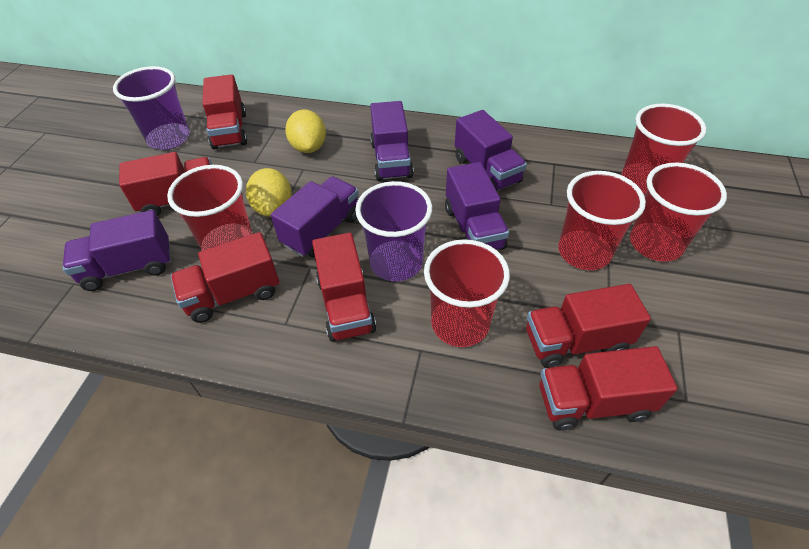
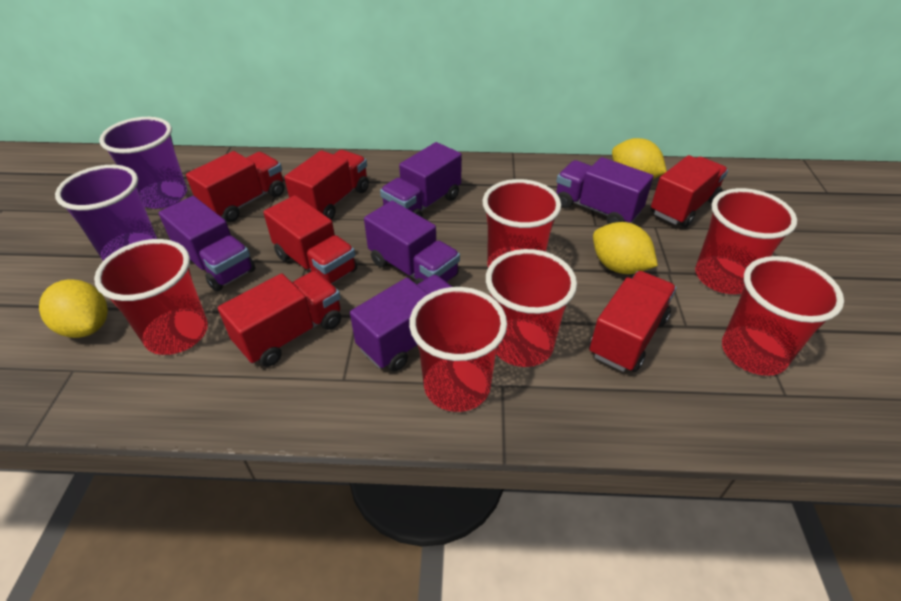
red cup: 5 -> 6
yellow lemon: 2 -> 3

